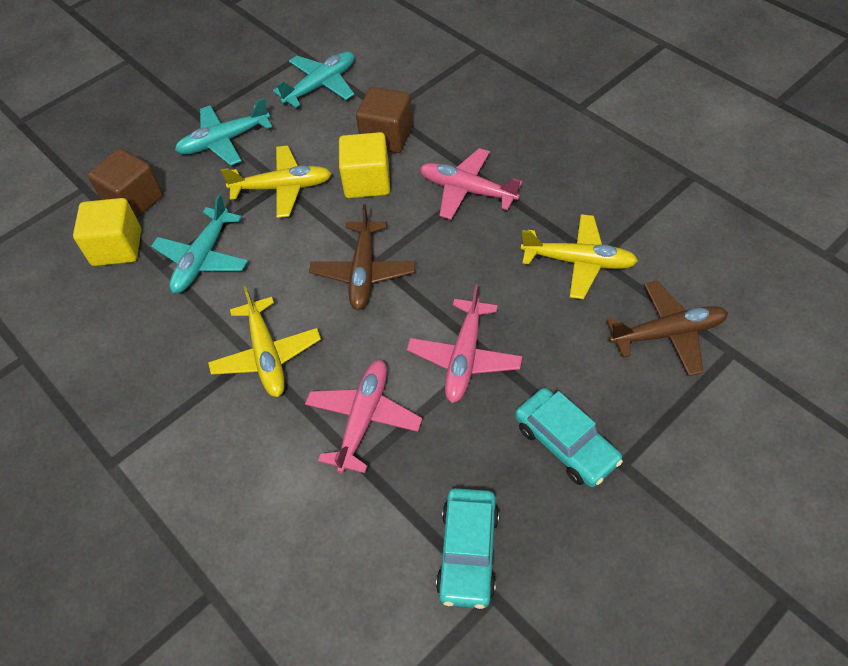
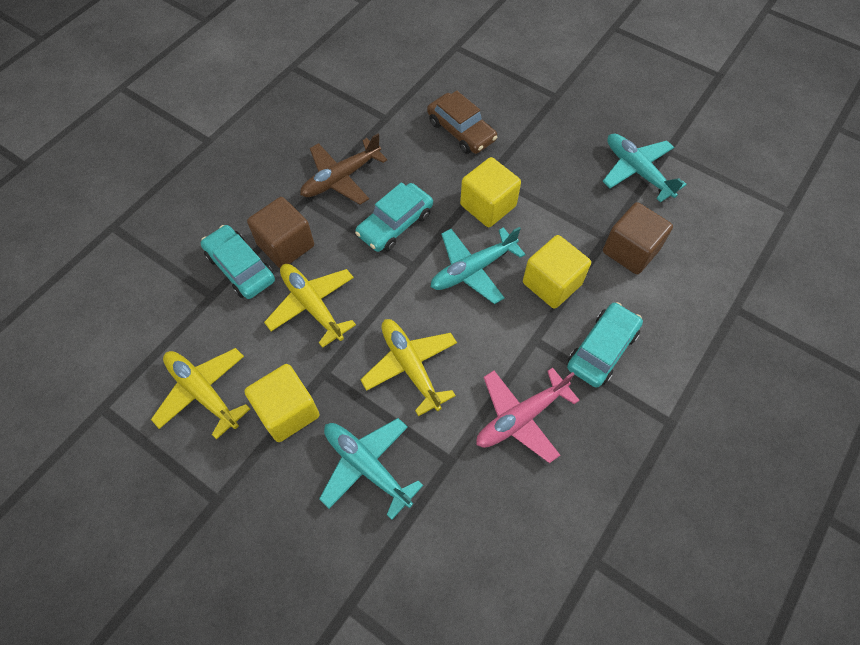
brown car: 0 -> 1
brown plane: 2 -> 1
pink plane: 3 -> 1
turquoise car: 2 -> 3
yellow cube: 2 -> 3

